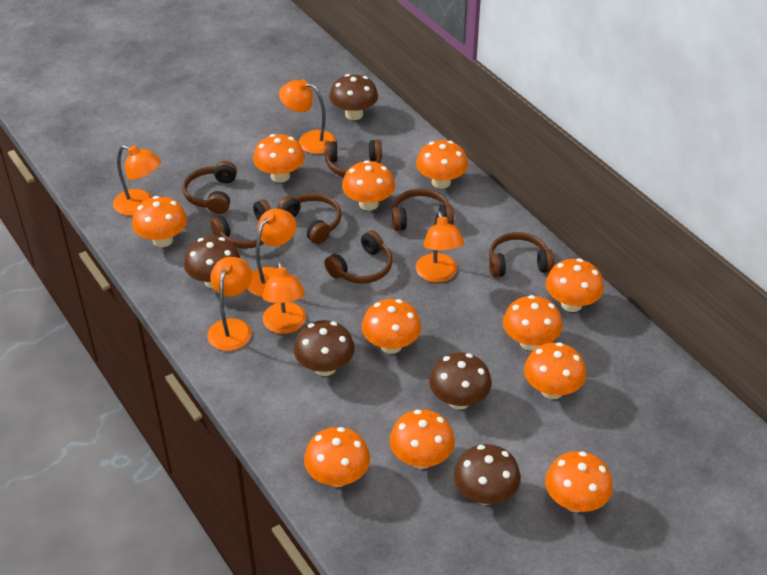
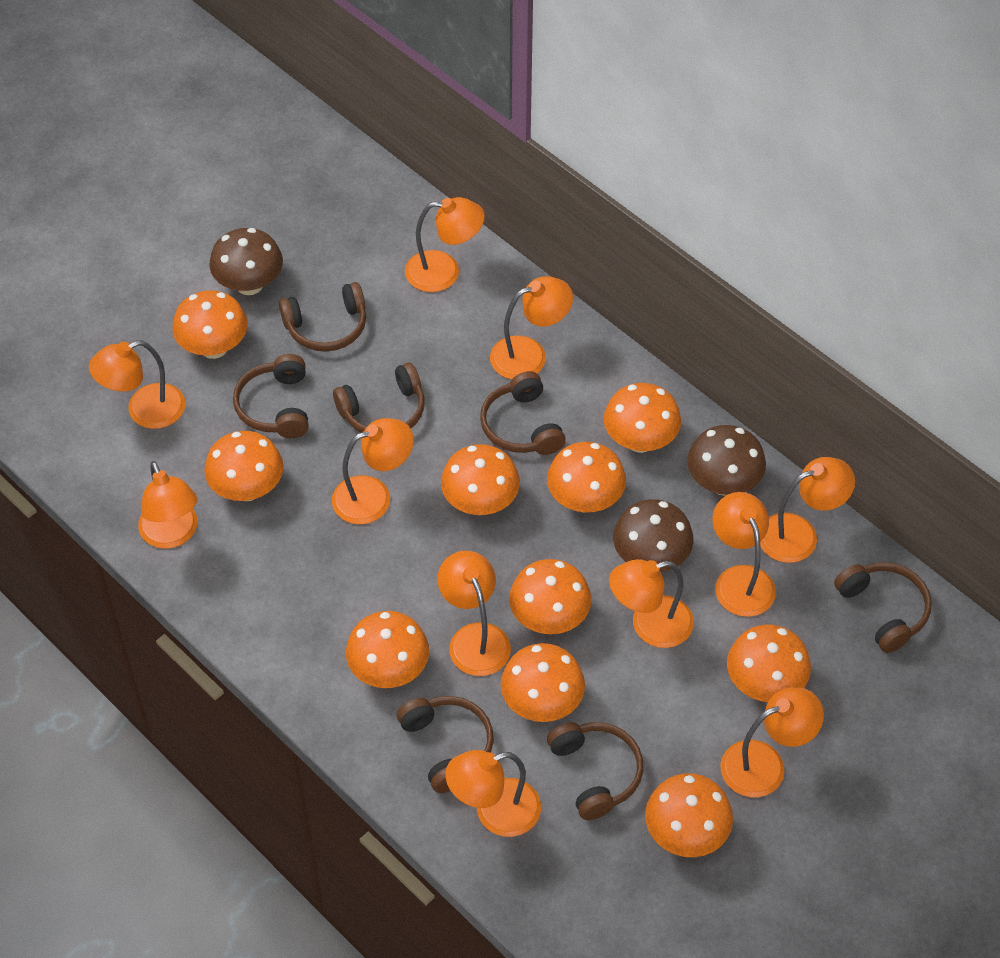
brown mushroom: 5 -> 3
orange lamp: 6 -> 11
orange mushroom: 11 -> 10

